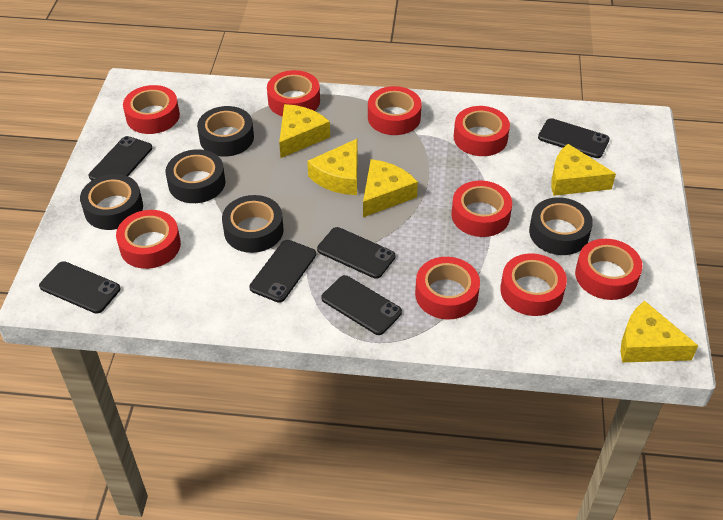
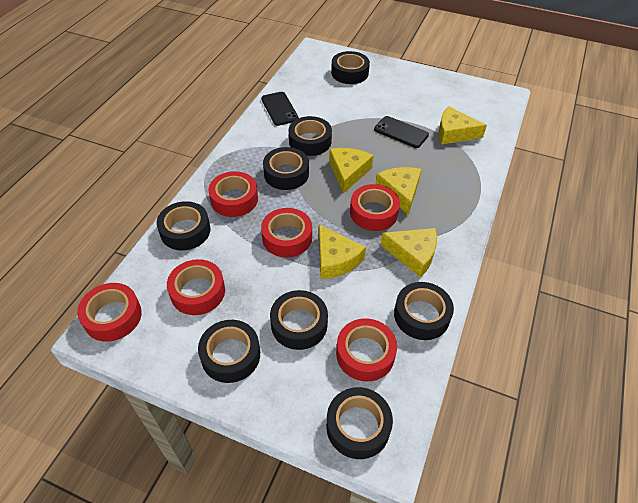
black phone: 6 -> 2
black tape: 5 -> 8
red tape: 9 -> 6

